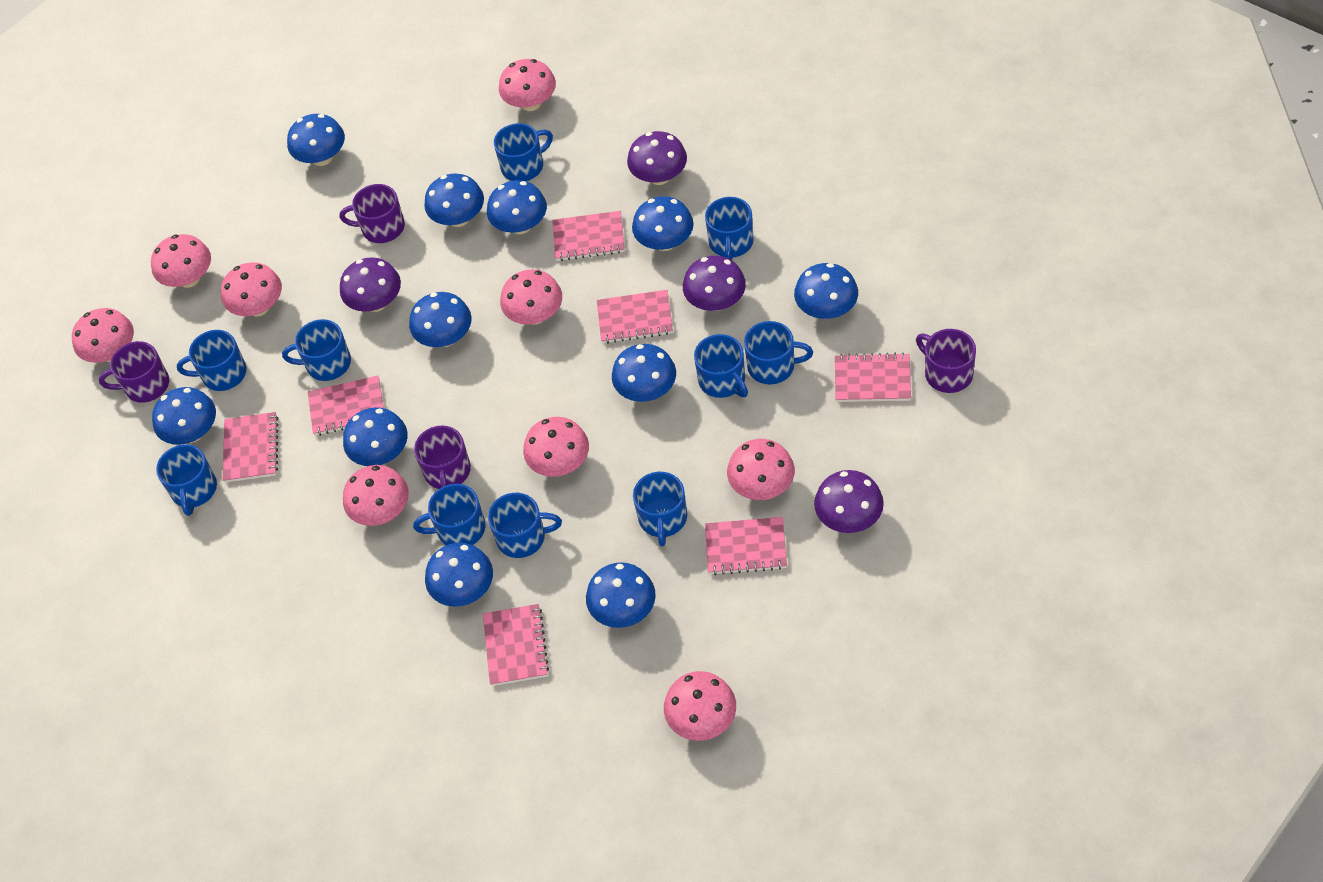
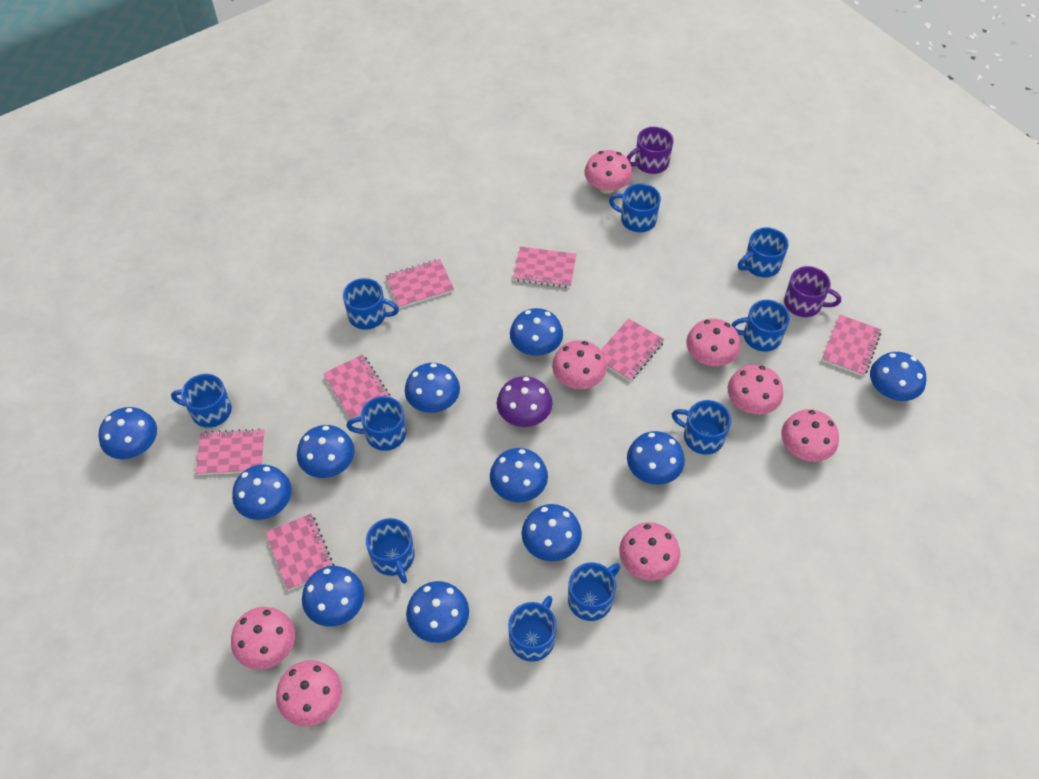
pink mushroom: 9 -> 8
purple mug: 4 -> 2
purple mushroom: 4 -> 1

